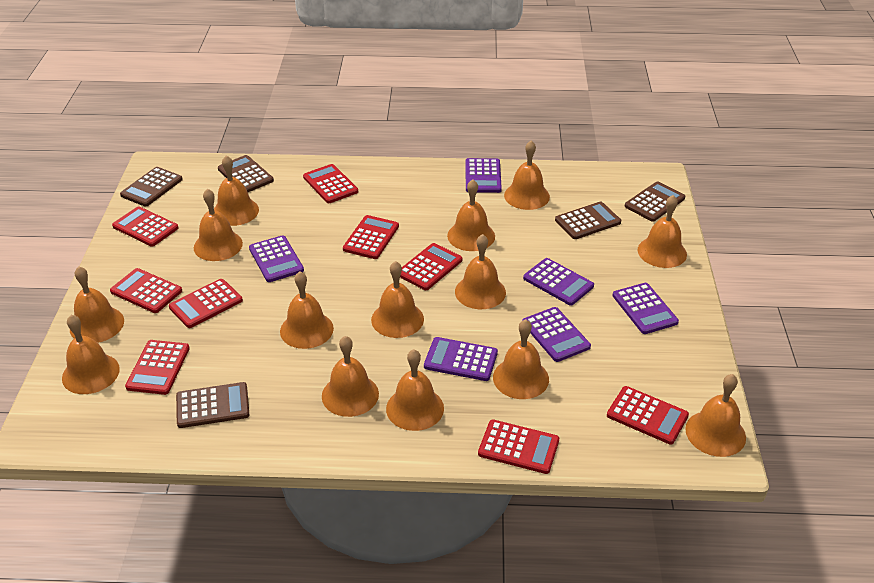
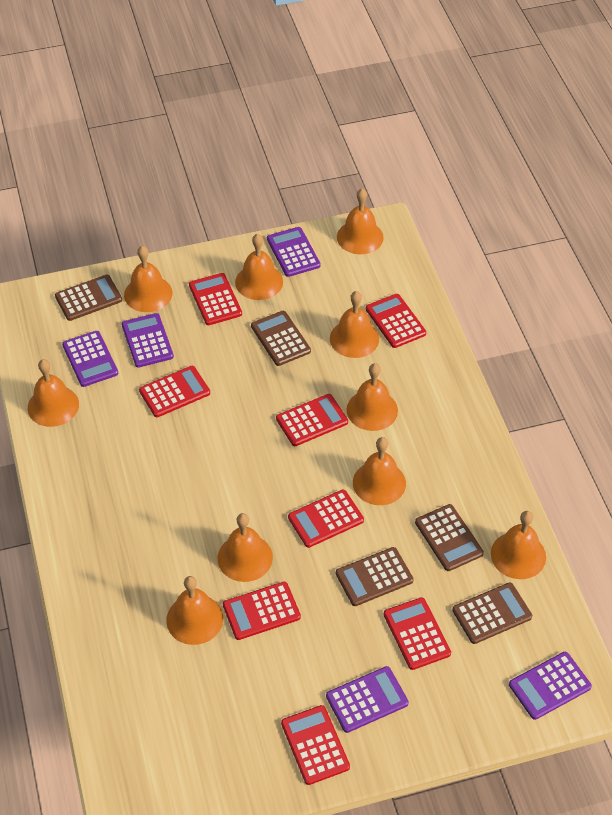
orange bell: 14 -> 10
purple calculator: 6 -> 5
red calculator: 9 -> 8

